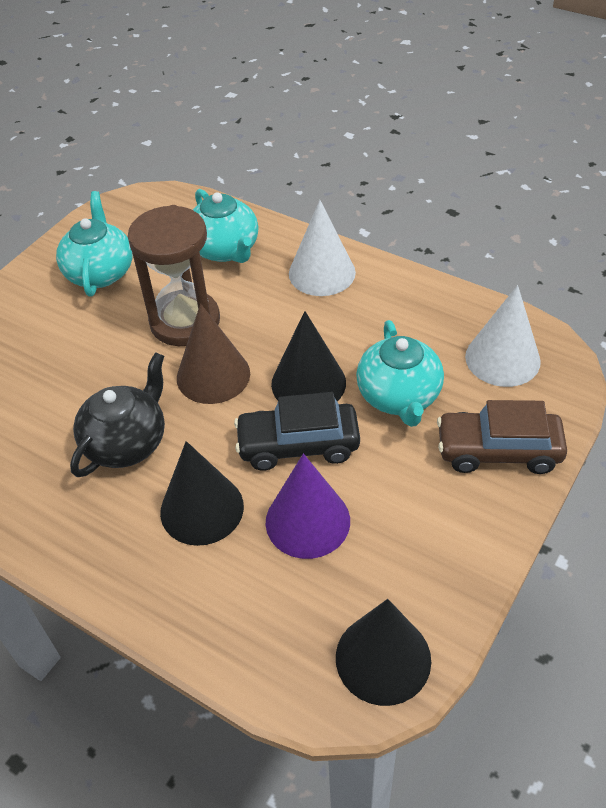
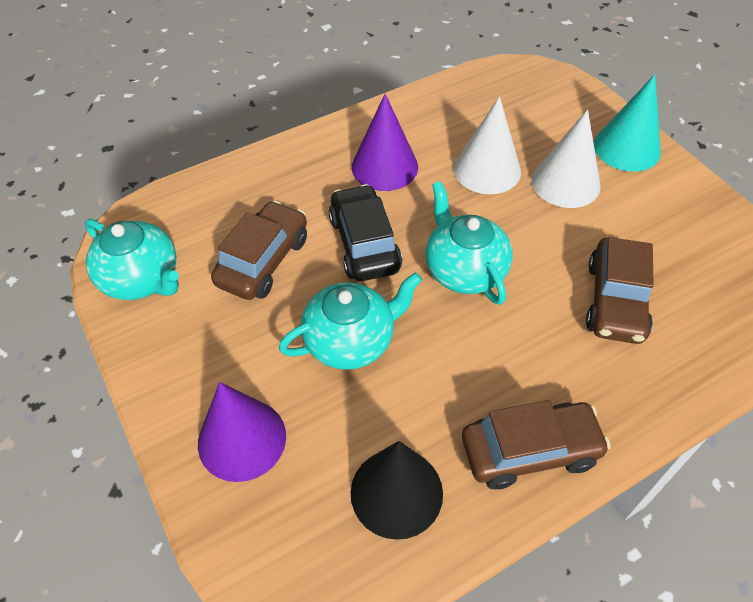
black cone: 3 -> 1
black teapot: 1 -> 0
brown car: 1 -> 3
brown cone: 1 -> 0
brown hourglass: 1 -> 0
purple cone: 1 -> 2
turquoise cone: 0 -> 1

